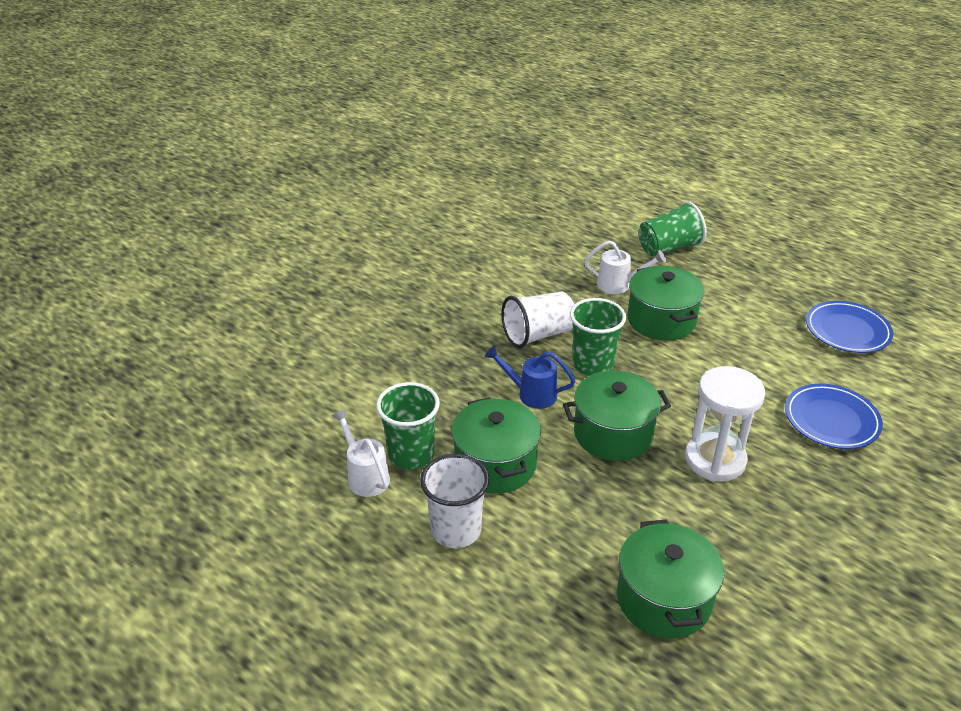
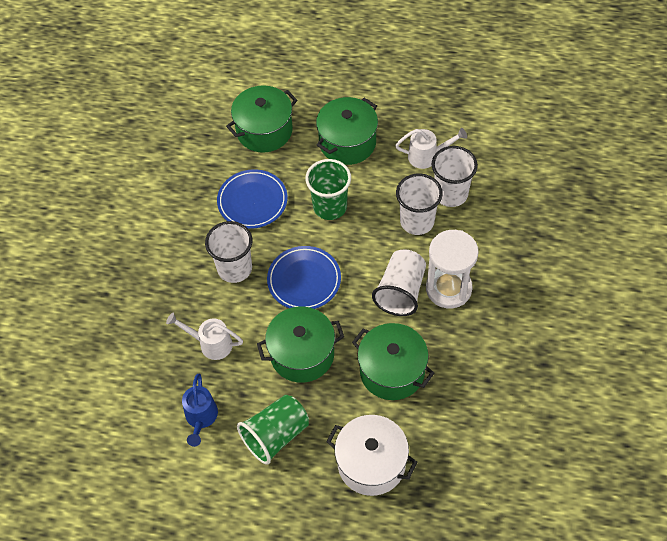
green cup: 3 -> 2
white cup: 2 -> 4
white pot: 0 -> 1

